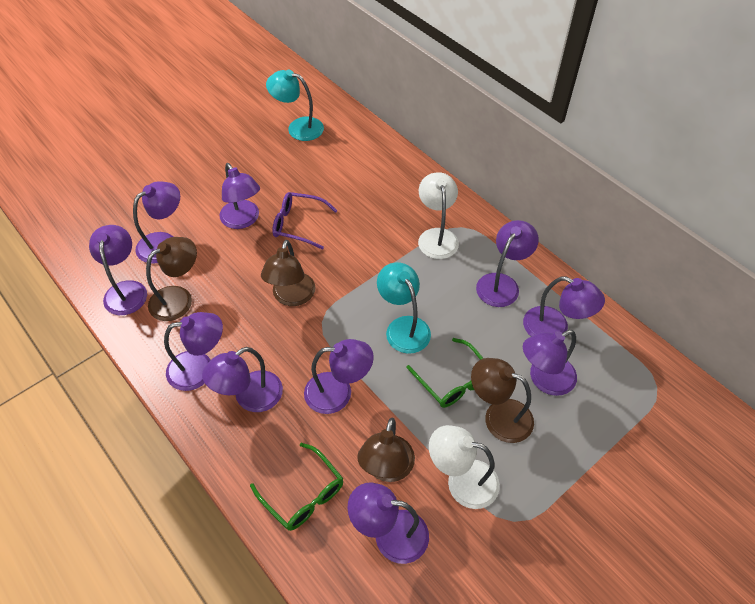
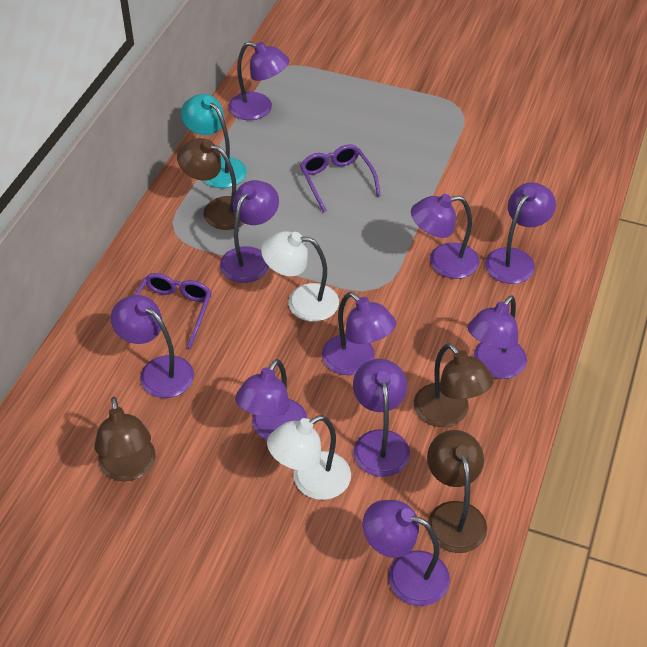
green glasses: 2 -> 0
purple glasses: 1 -> 2
turquoise lamp: 2 -> 1

